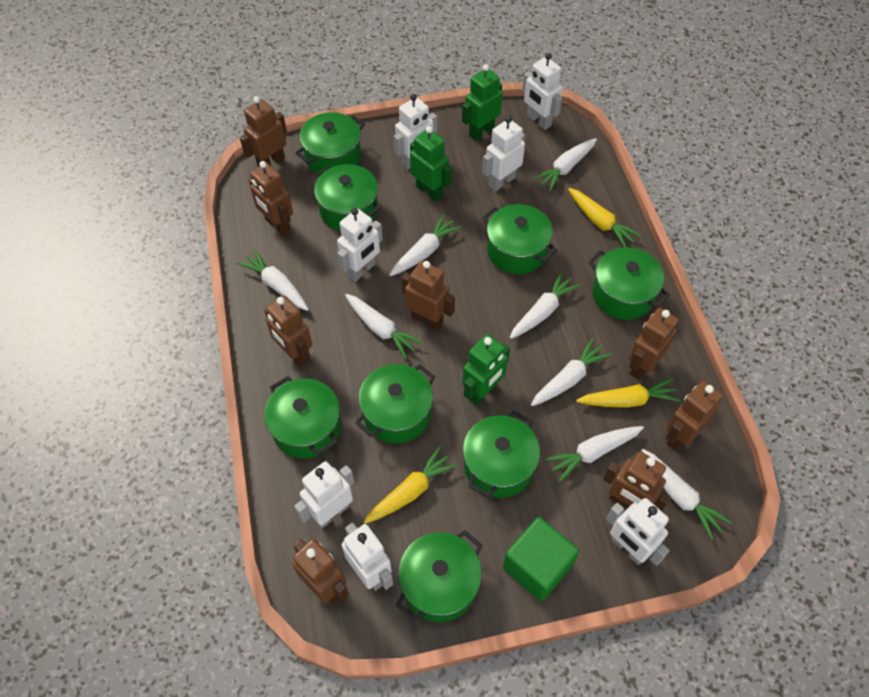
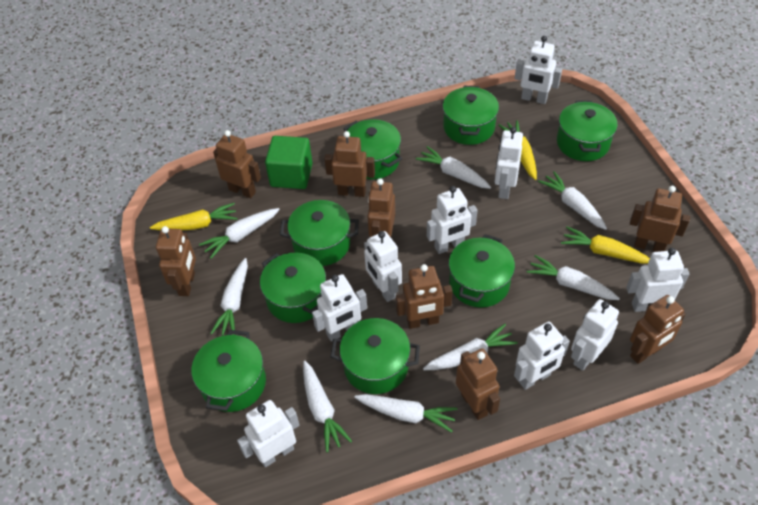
green robot: 3 -> 0
white robot: 7 -> 9

